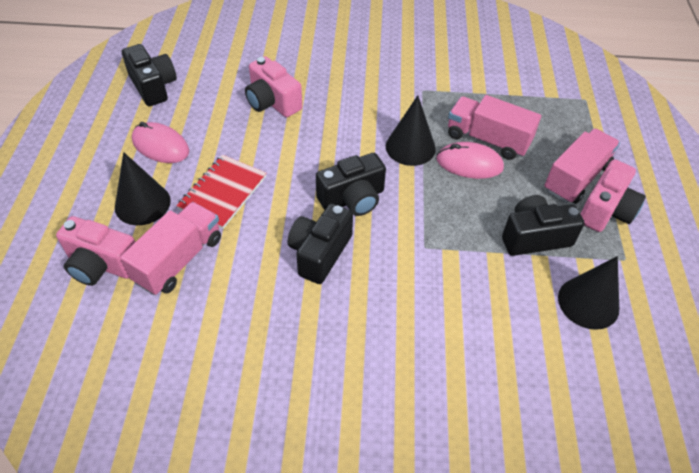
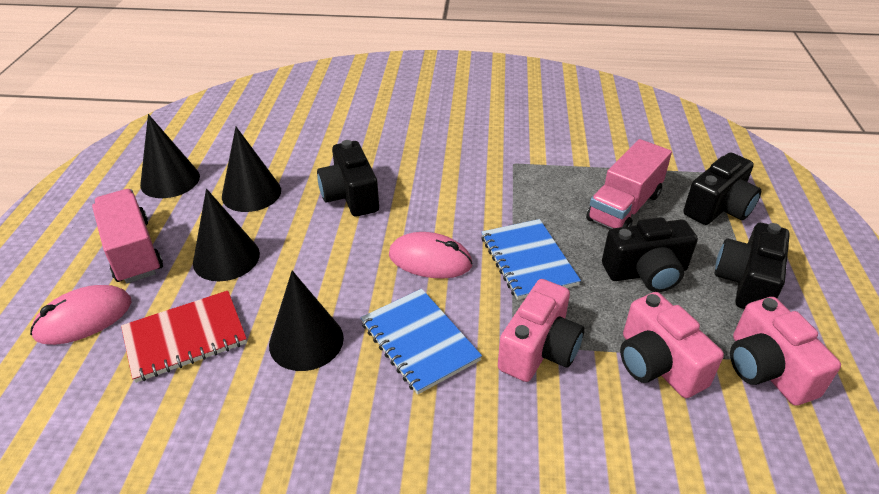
black cone: 3 -> 4
blue notebook: 0 -> 2
pink truck: 3 -> 2

